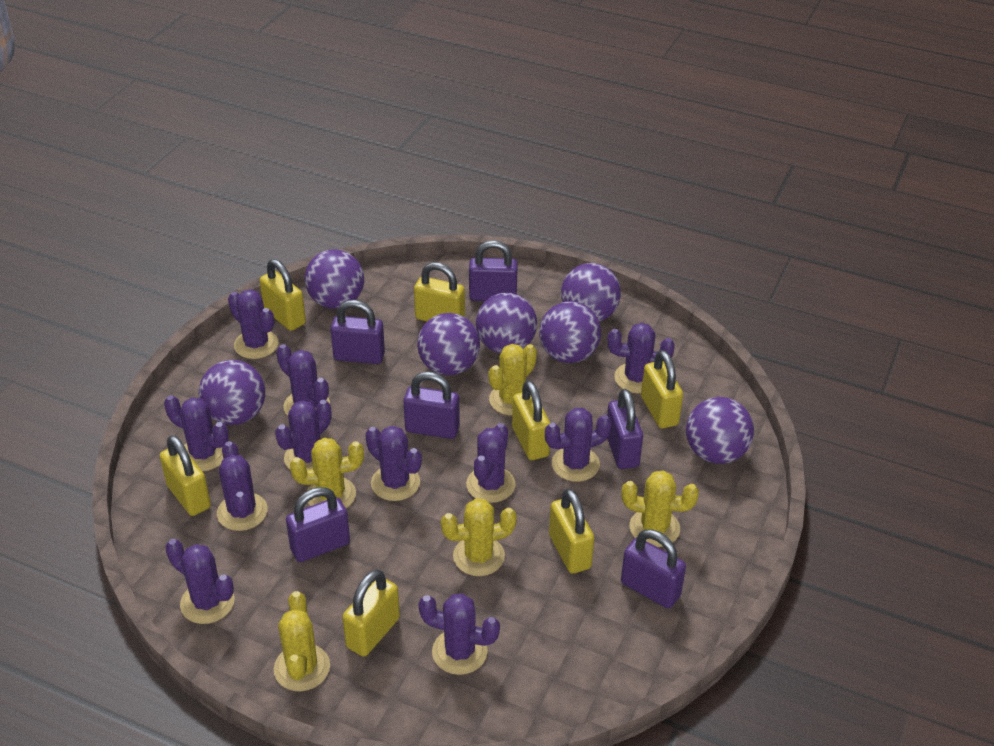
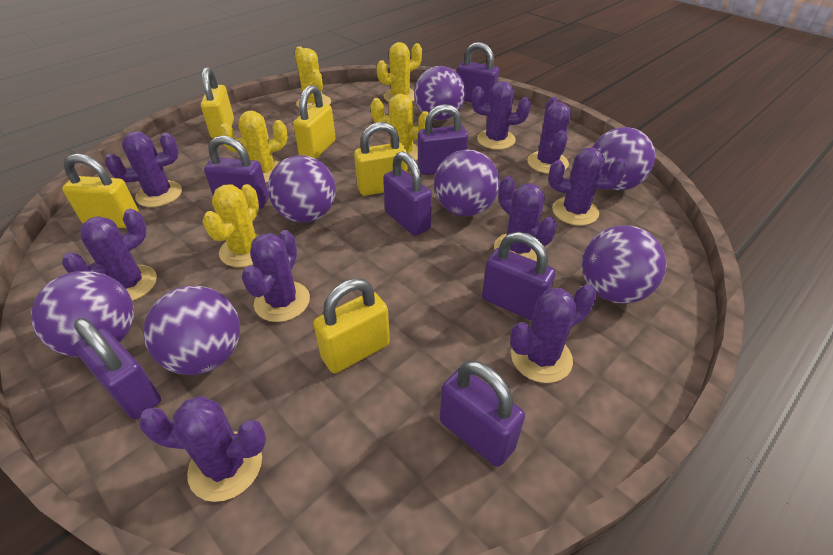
purple cactus: 11 -> 9
purple padlock: 6 -> 7
yellow padlock: 7 -> 5

